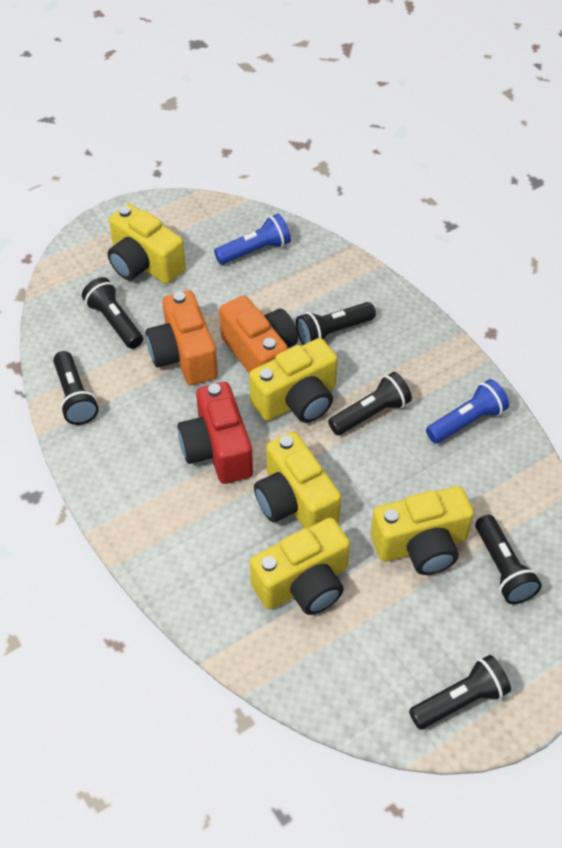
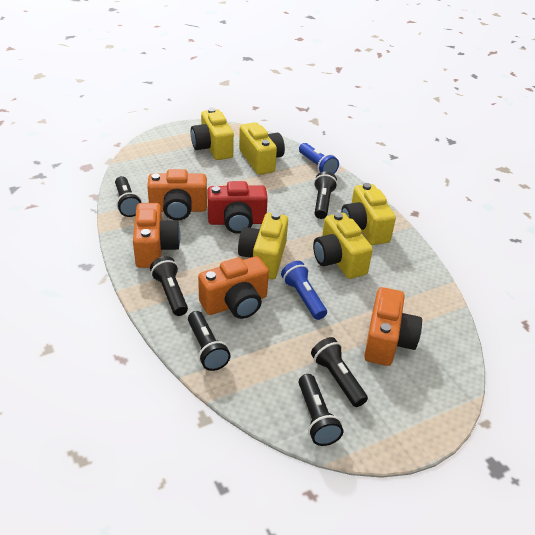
orange camera: 2 -> 4

